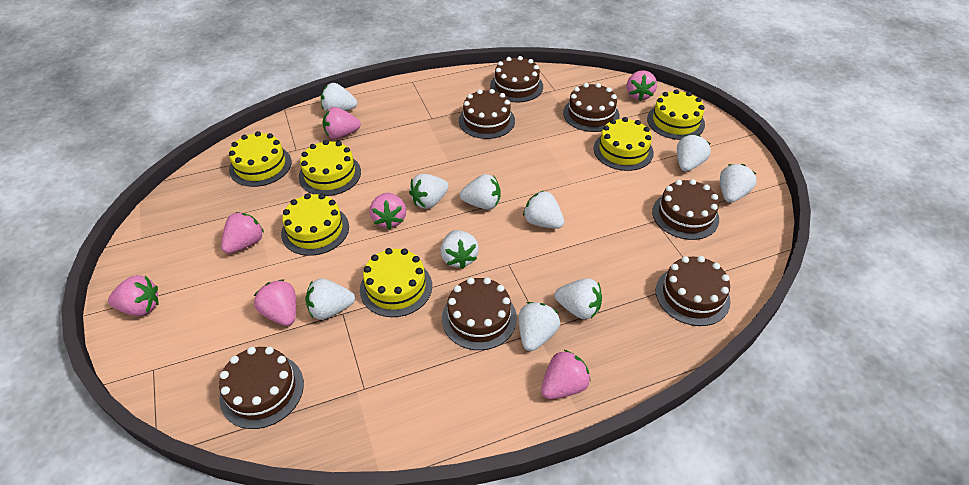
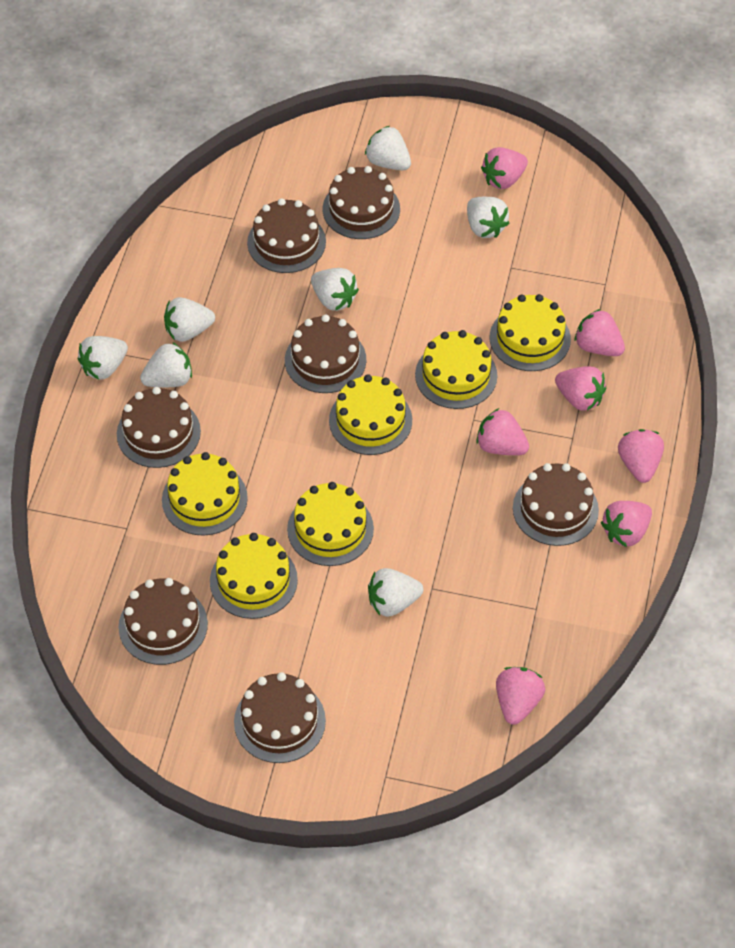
white strawberry: 10 -> 7

